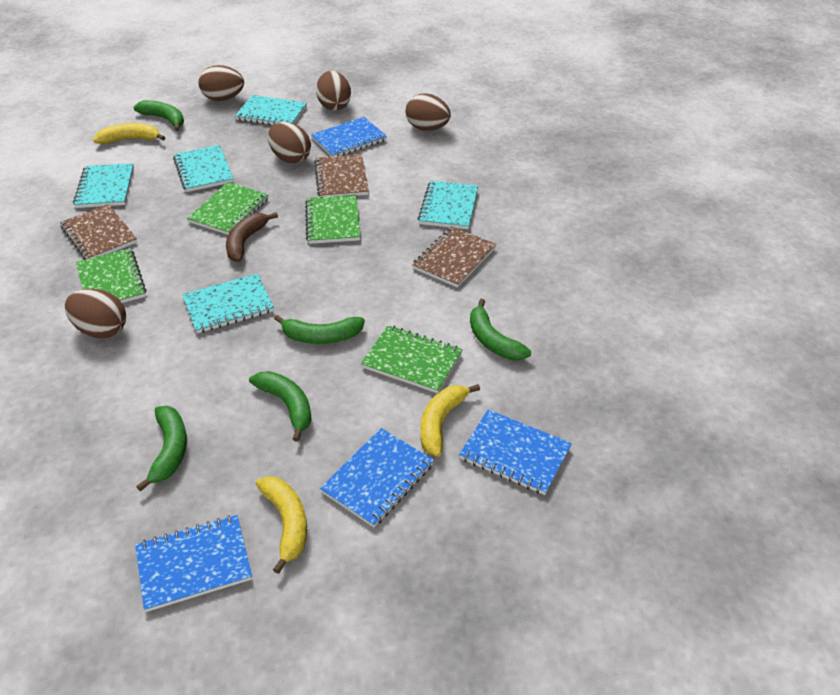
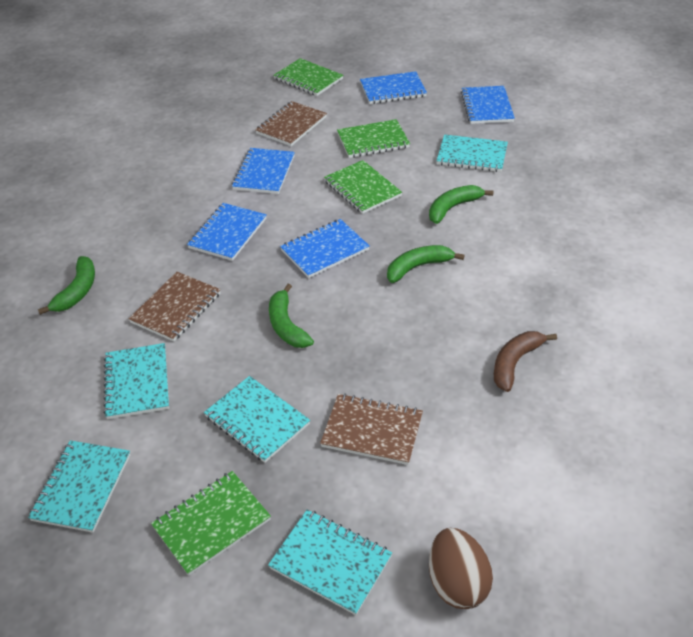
blue notebook: 4 -> 5
brown egg: 5 -> 1
green banana: 5 -> 4
yellow banana: 3 -> 0

